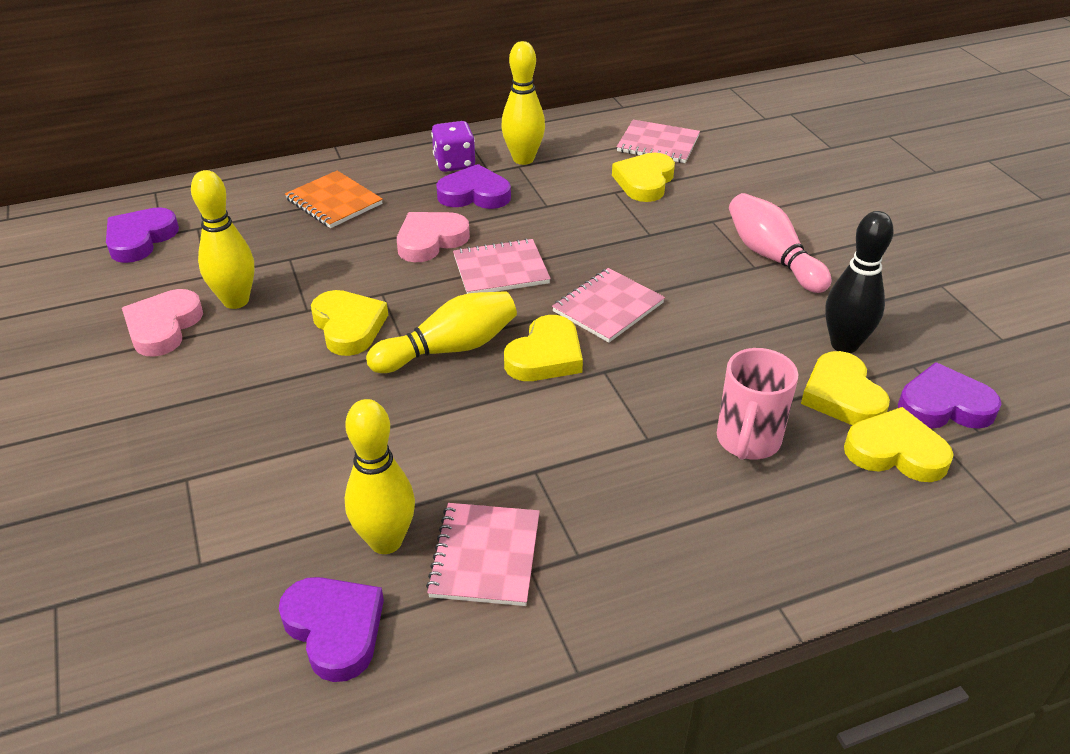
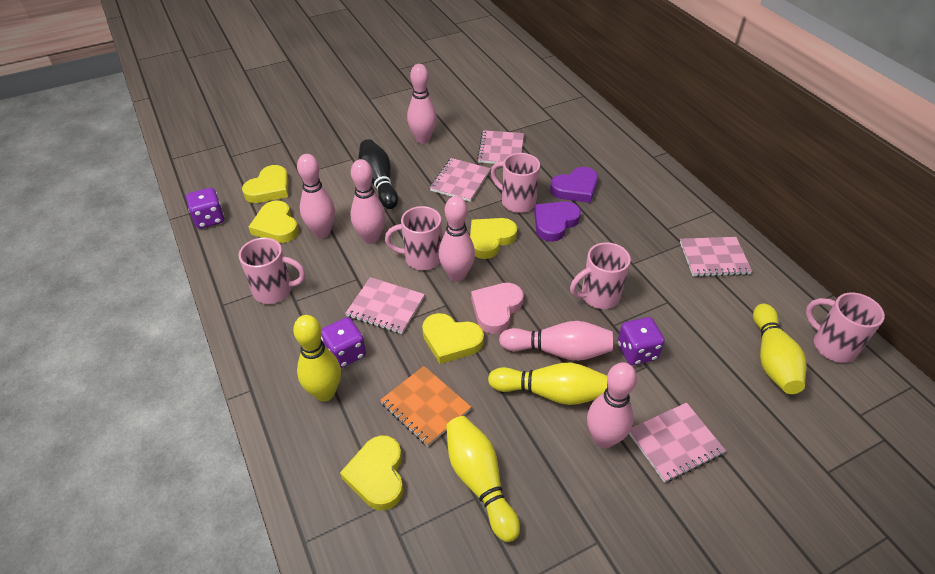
pink bowling pin: 1 -> 6
pink heart: 2 -> 1
pink mug: 1 -> 5
pink notebook: 4 -> 5
purple dice: 1 -> 3
purple heart: 4 -> 2

